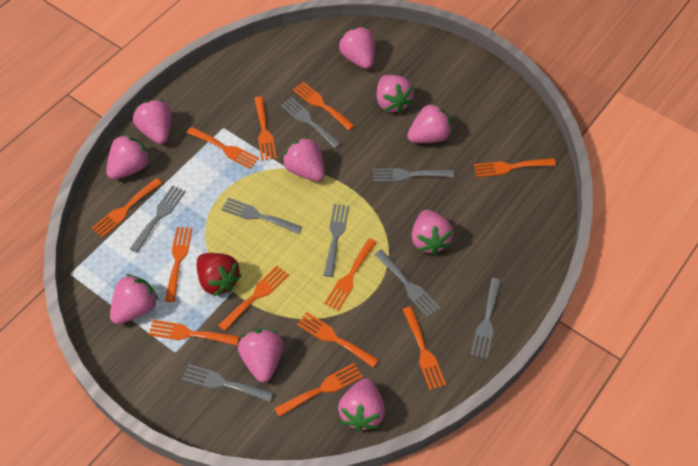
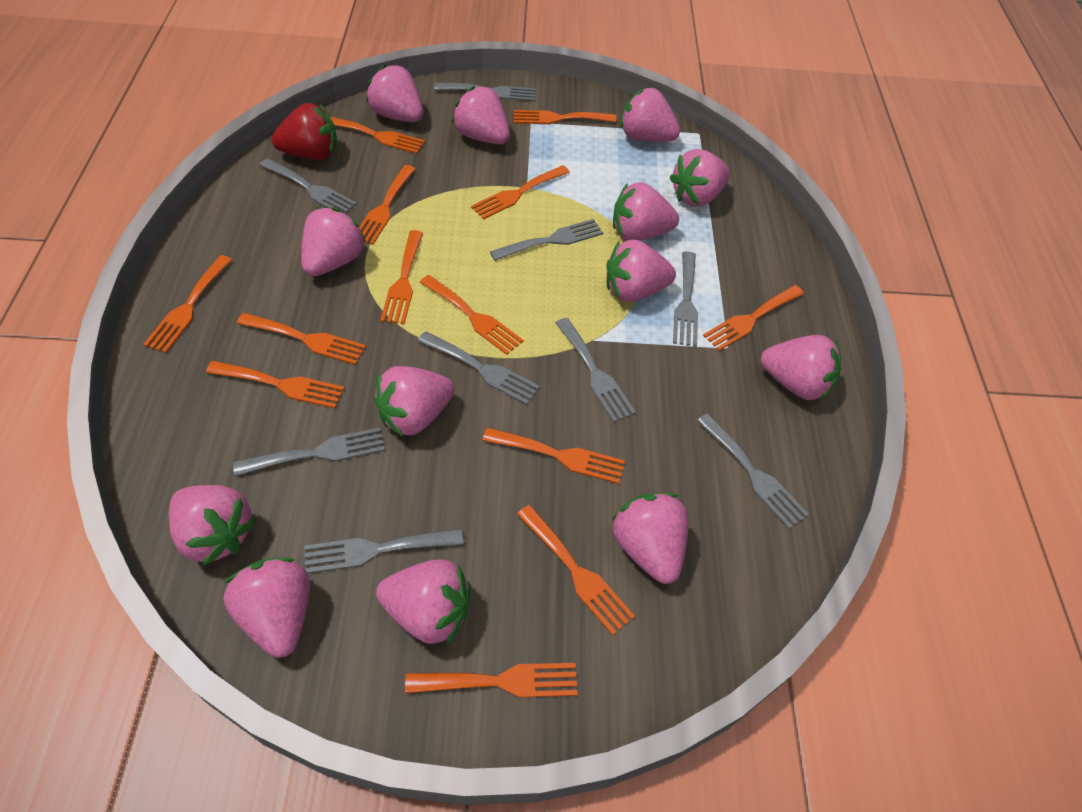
grey fork: 8 -> 9
orange fork: 12 -> 13
pink strawberry: 10 -> 13

